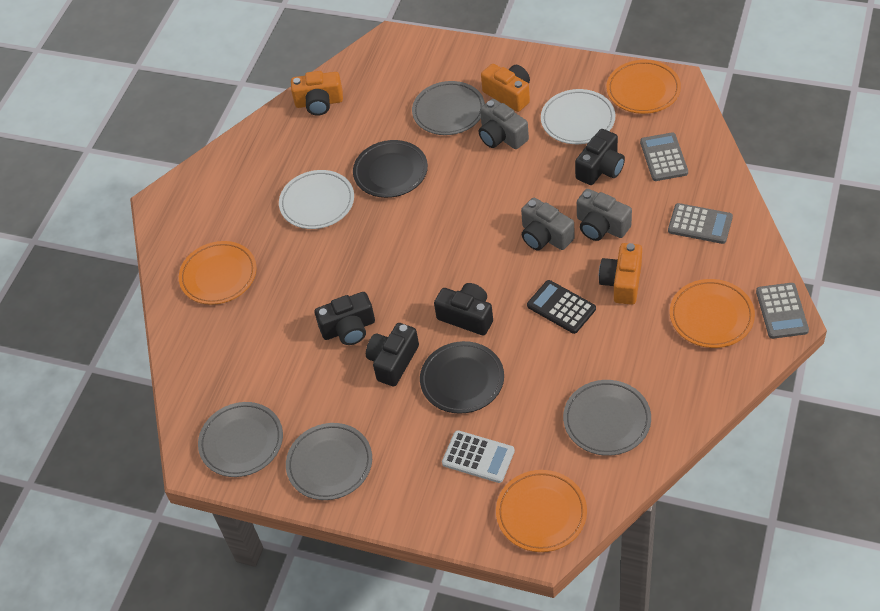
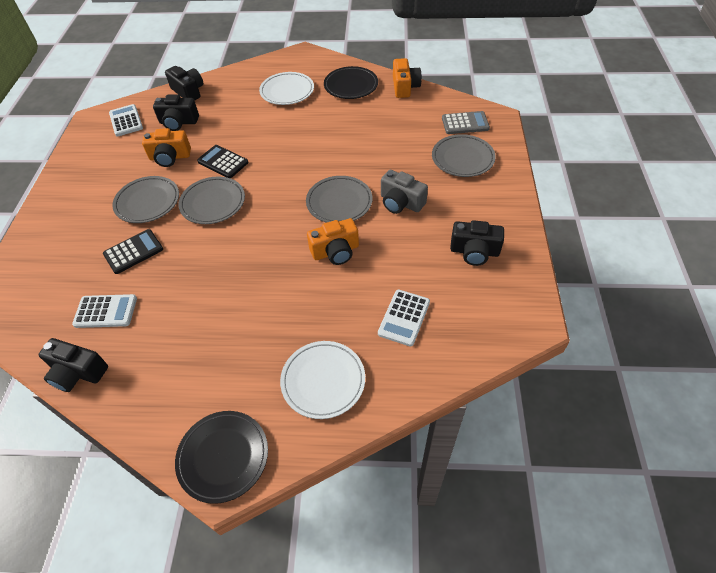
black calculator: 1 -> 2
grey calculator: 3 -> 1
grey camera: 3 -> 1
orange plate: 4 -> 0
white calculator: 1 -> 3

